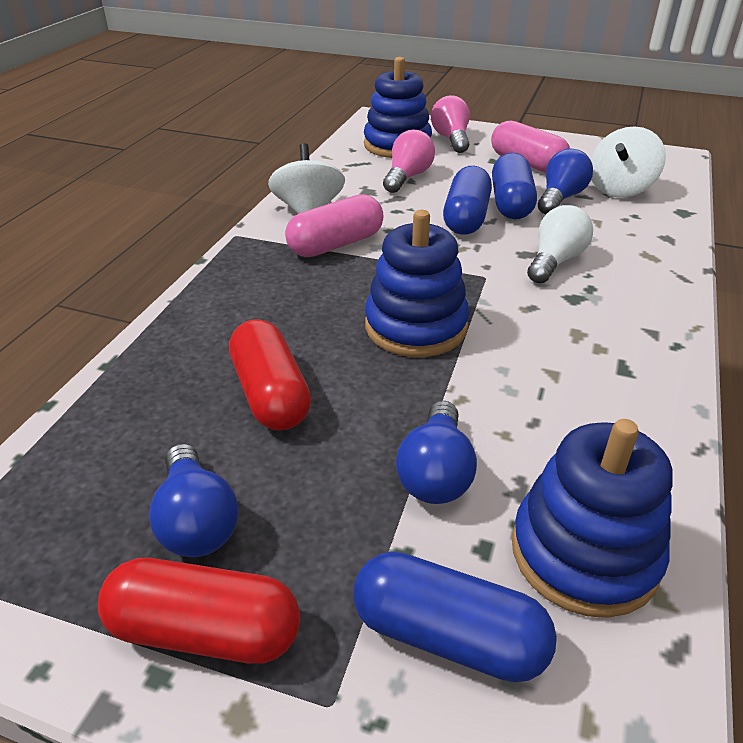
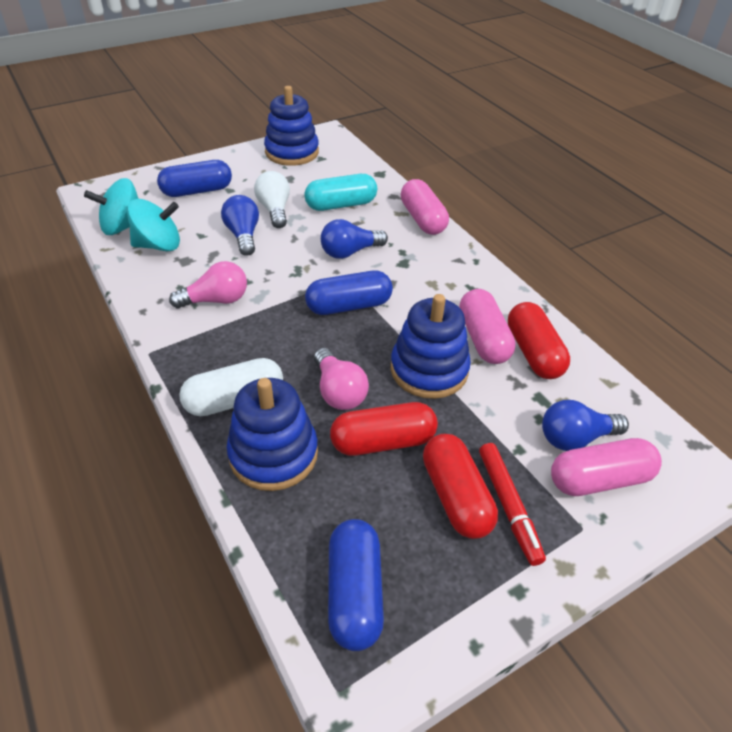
pink capsule: 2 -> 3
red capsule: 2 -> 3
red marker: 0 -> 1
turquoise capsule: 0 -> 1
turquoise spinning top: 0 -> 2
white capsule: 0 -> 1
white spinning top: 2 -> 0

